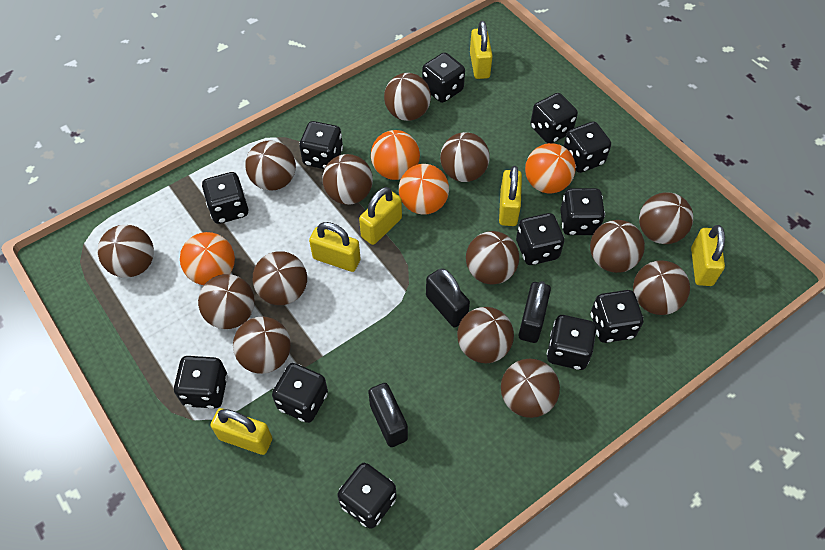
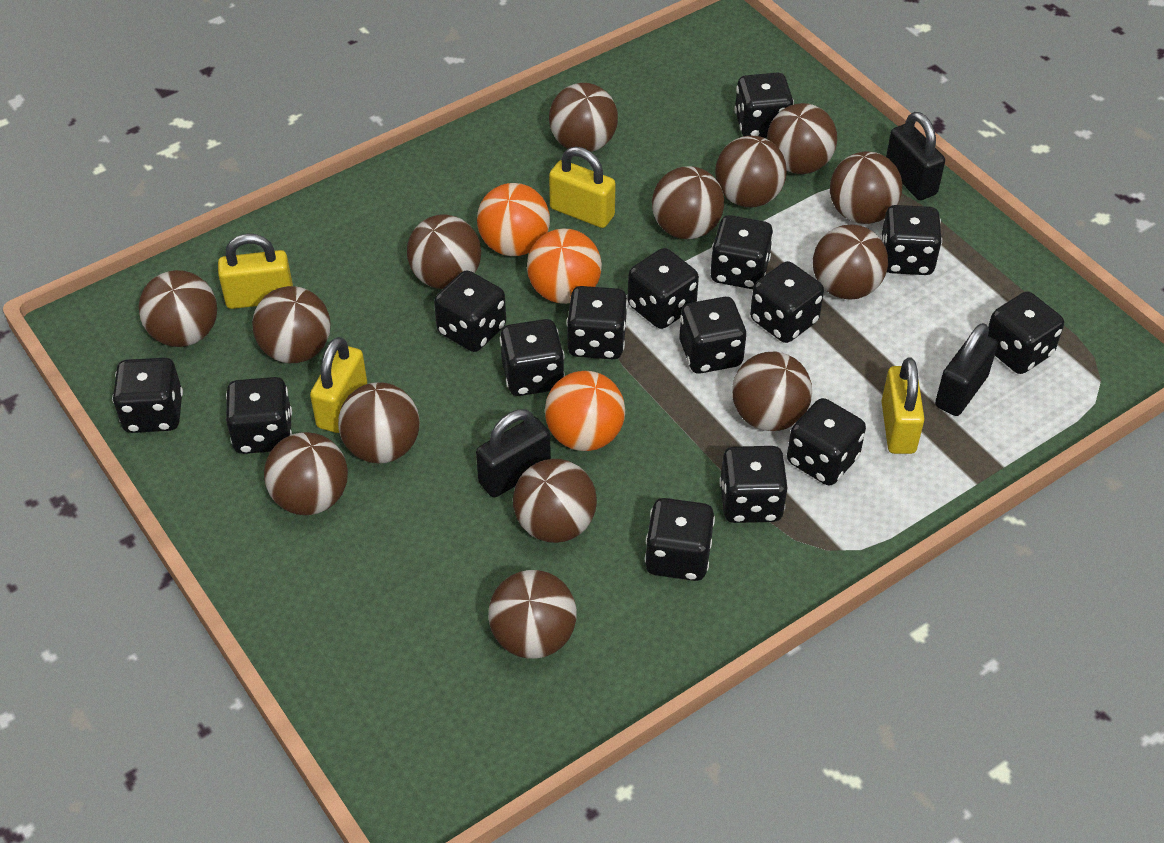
black dice: 12 -> 15
orange ball: 4 -> 3
yellow padlock: 6 -> 4

